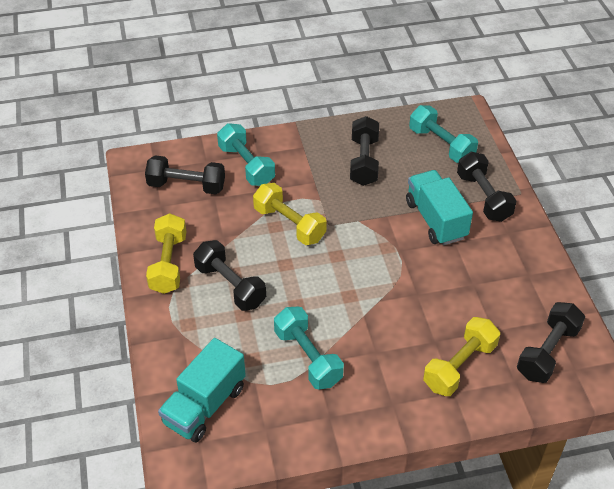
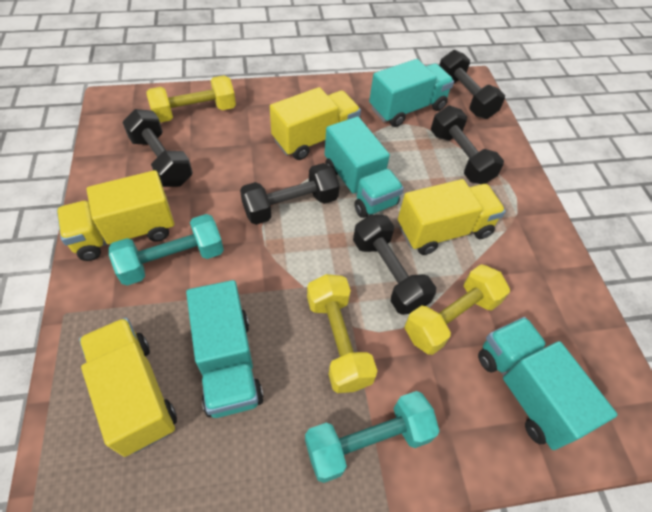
turquoise dumbbell: 3 -> 2
turquoise truck: 2 -> 4
yellow truck: 0 -> 4

